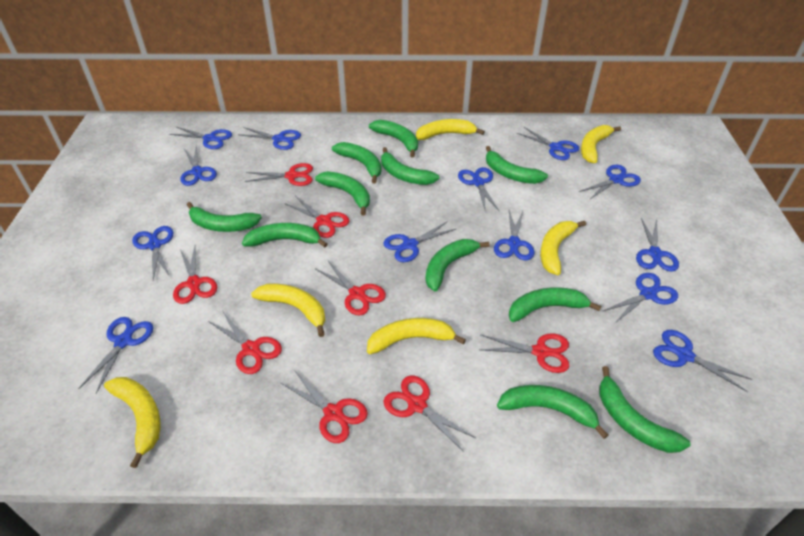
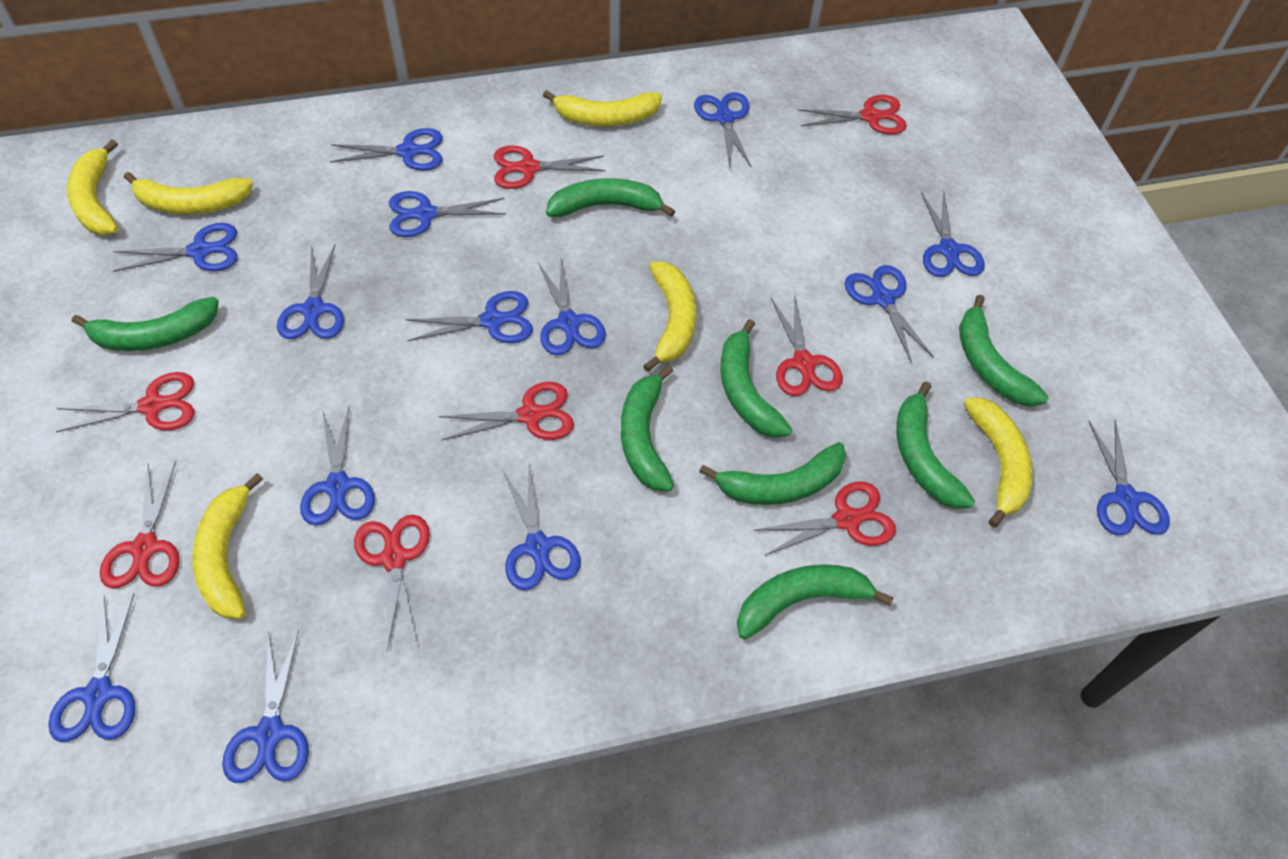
blue scissors: 13 -> 14
green banana: 11 -> 8

